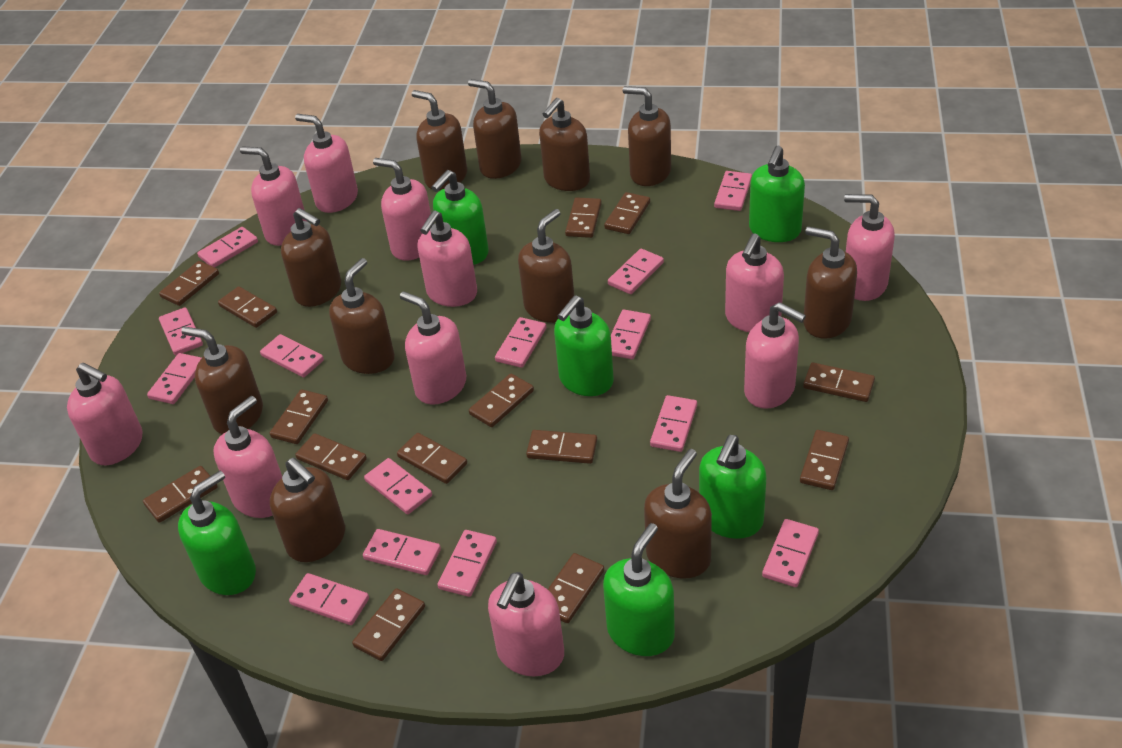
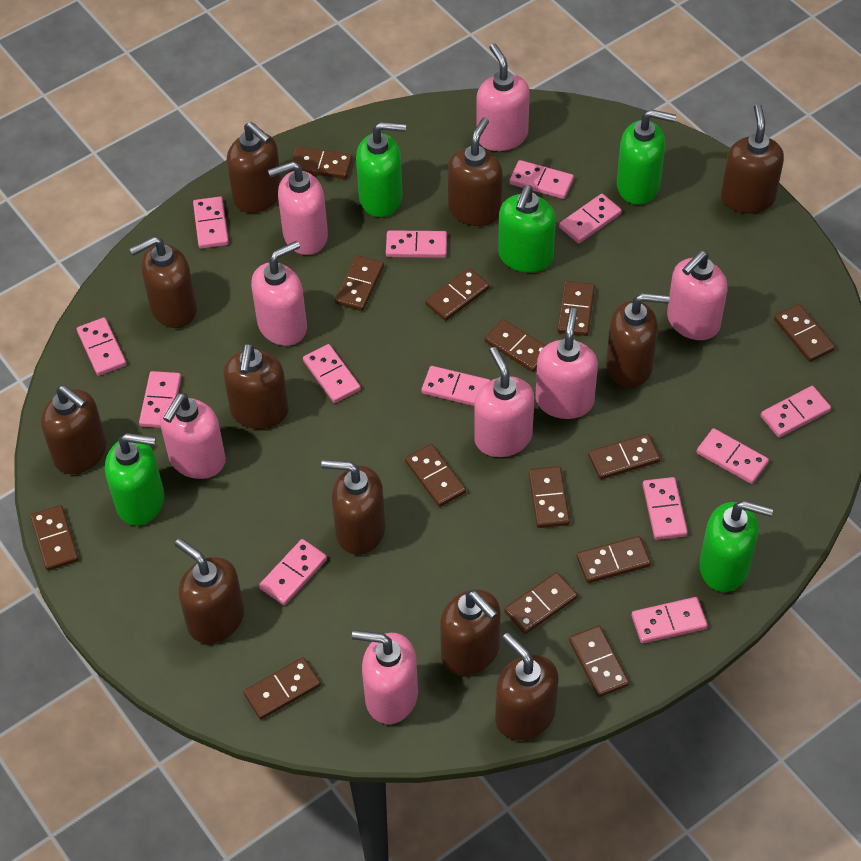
green soap dispenser: 6 -> 5
pink domino: 14 -> 13
pink soap dispenser: 11 -> 8

